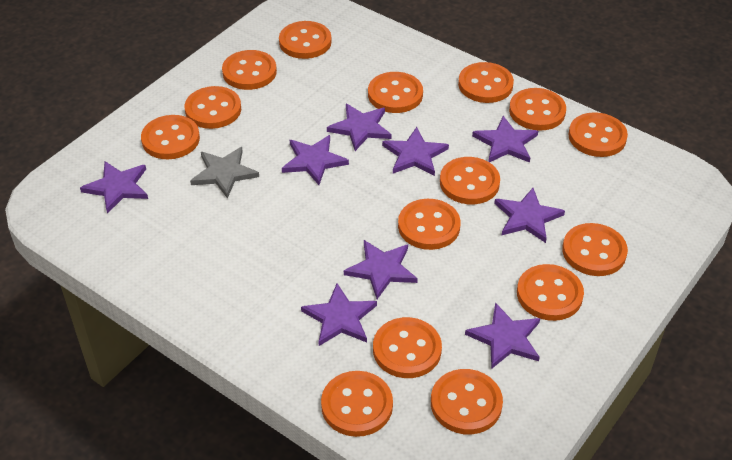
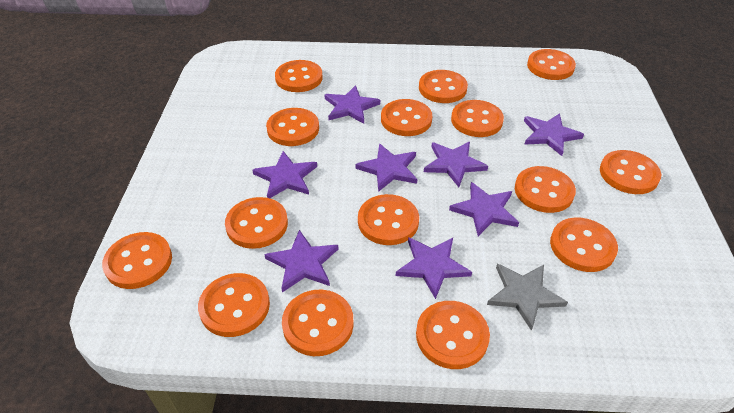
purple star: 9 -> 8

